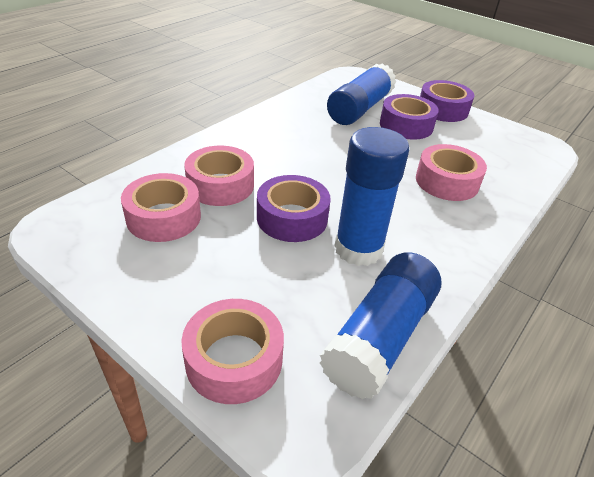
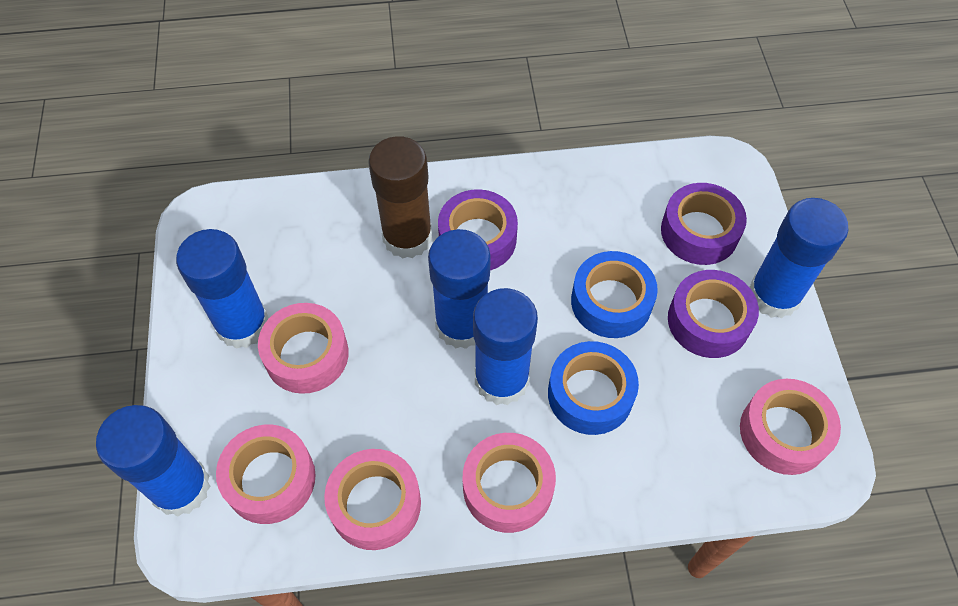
blue glue stick: 3 -> 5
blue tape: 0 -> 2
brown glue stick: 0 -> 1
pink tape: 4 -> 5

